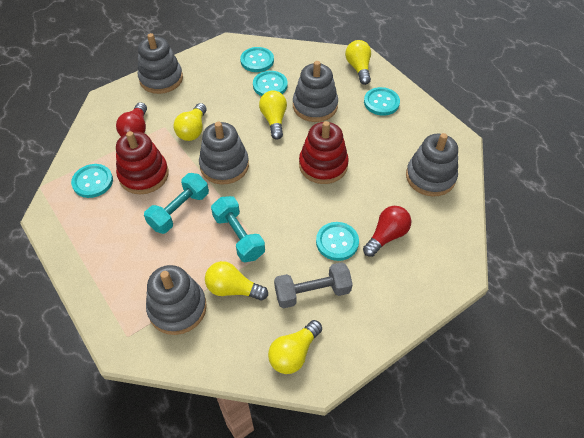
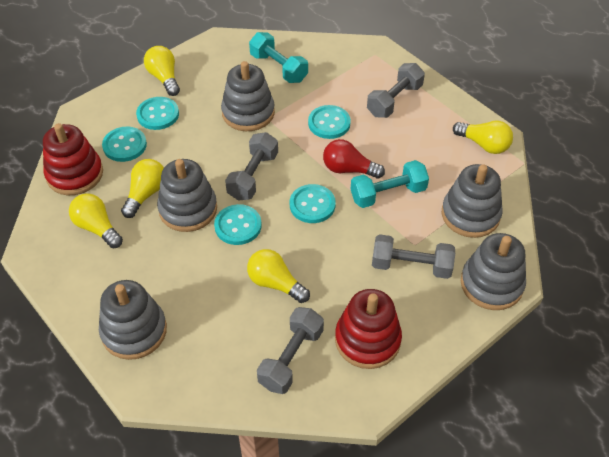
grey dumbbell: 1 -> 4
red light bulb: 2 -> 1

